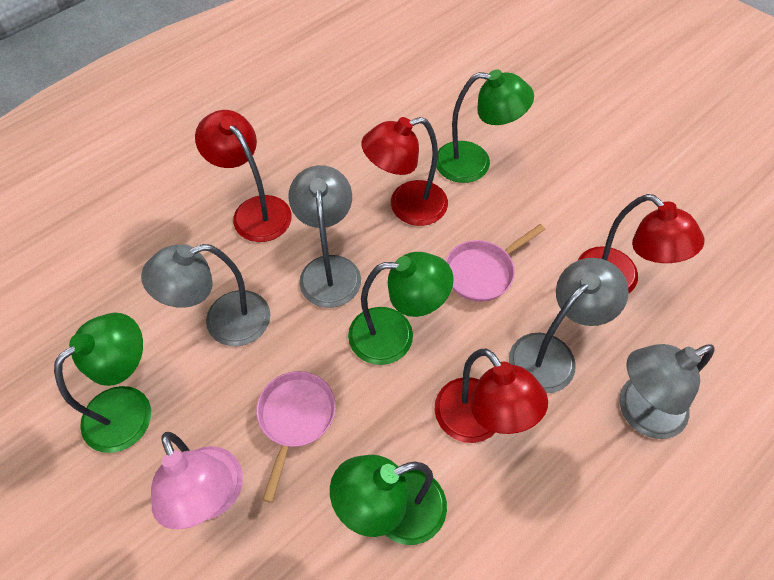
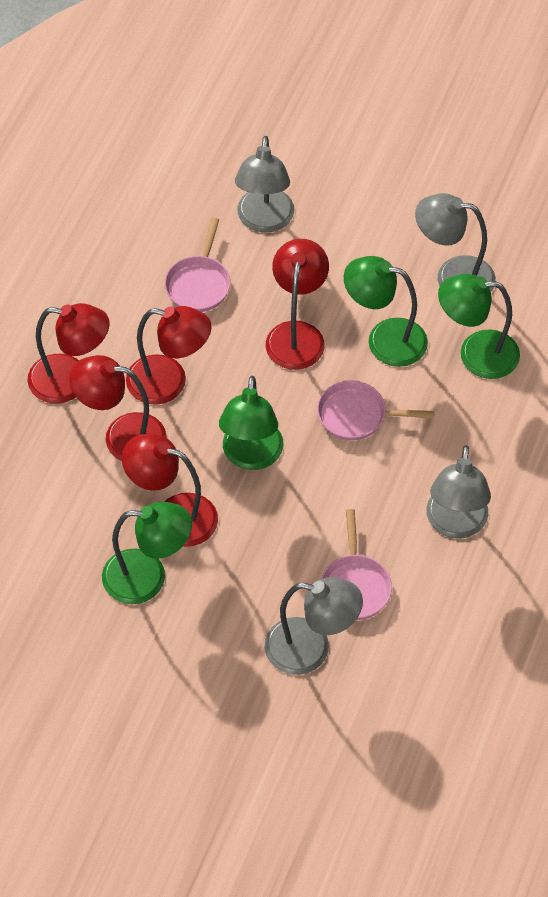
pink lamp: 1 -> 0
pink pan: 2 -> 3
red lamp: 4 -> 5

